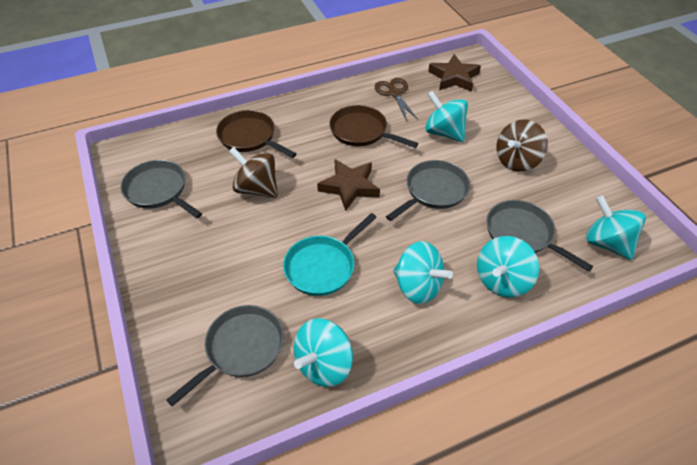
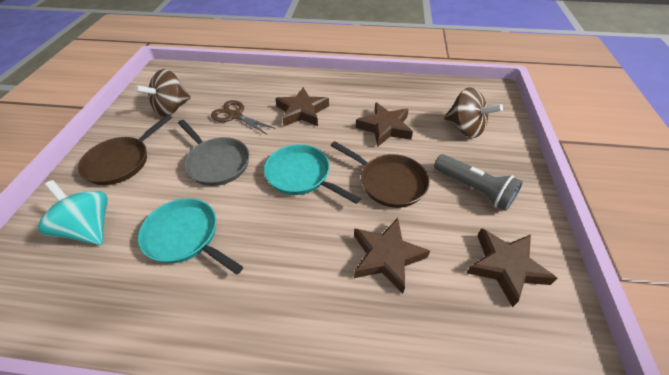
brown star: 2 -> 4
grey flashlight: 0 -> 1
grey pan: 4 -> 1
turquoise pan: 1 -> 2
turquoise spinning top: 5 -> 1

